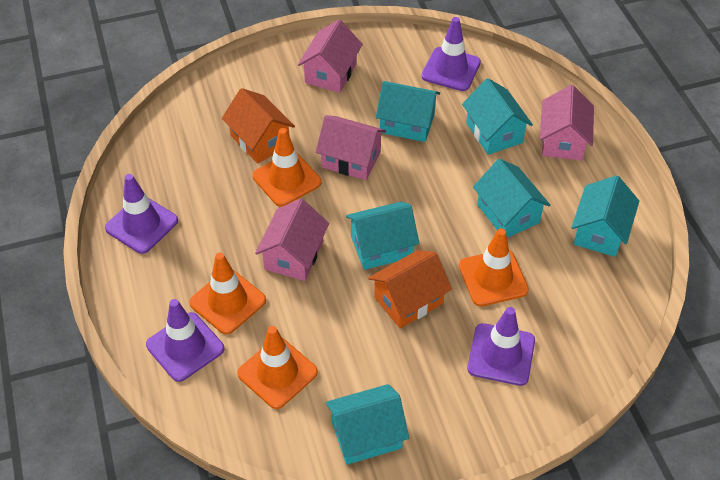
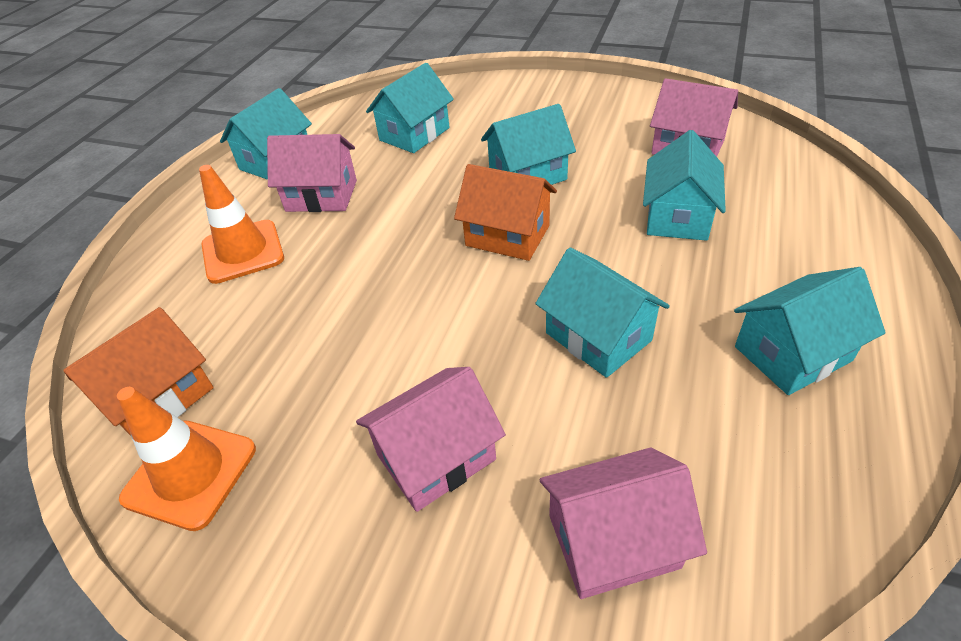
orange traffic cone: 4 -> 2
purple traffic cone: 4 -> 0

